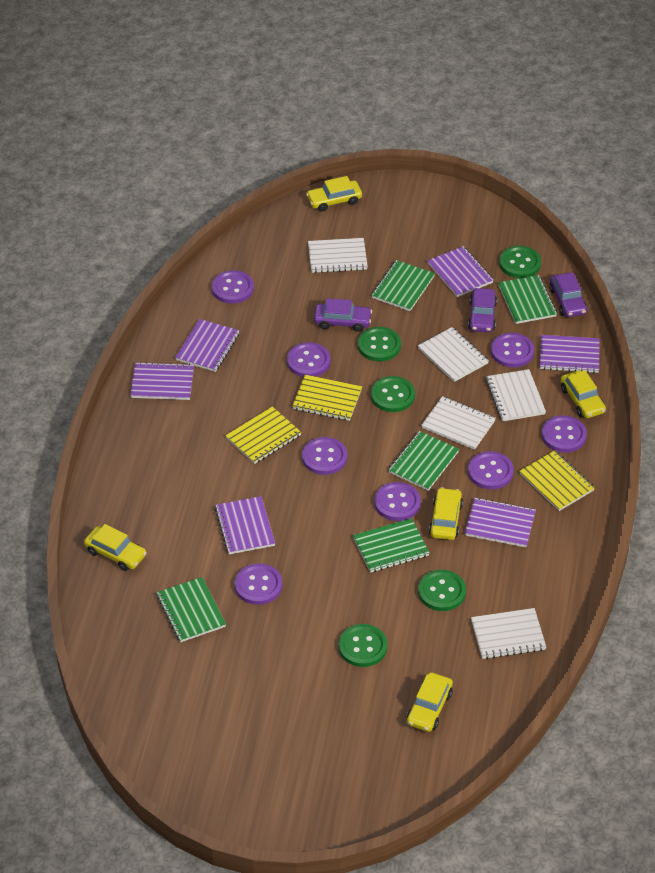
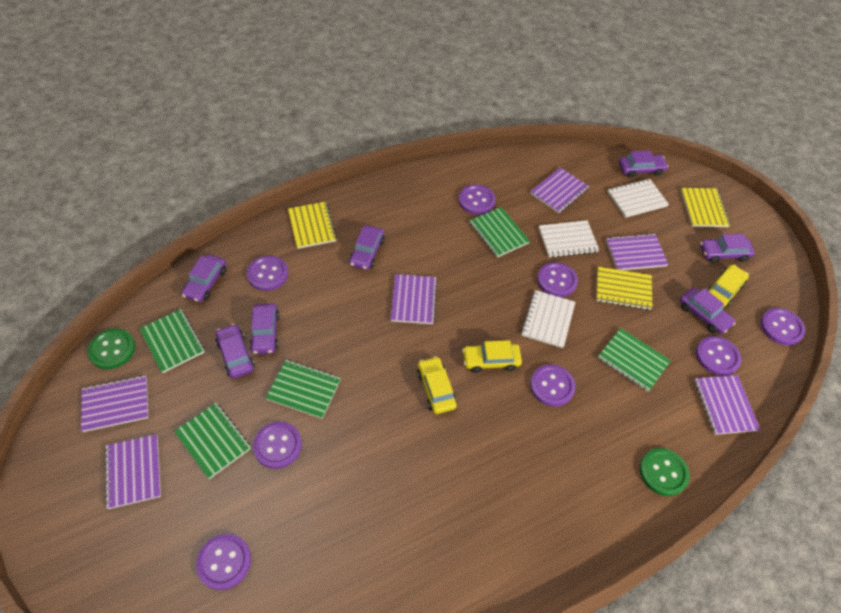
green button: 5 -> 2
purple car: 3 -> 7
white notebook: 5 -> 3
yellow car: 5 -> 3

